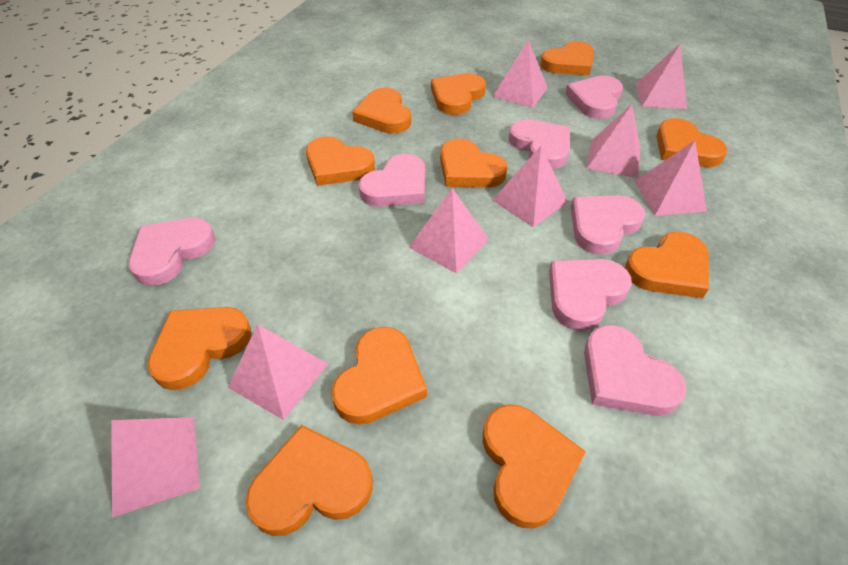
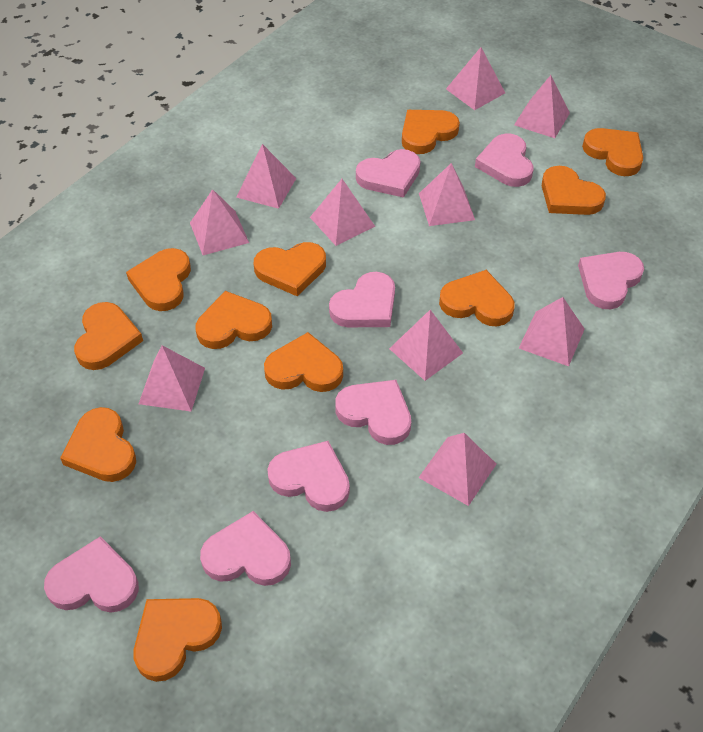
pink heart: 7 -> 8
pink pyramid: 8 -> 10

